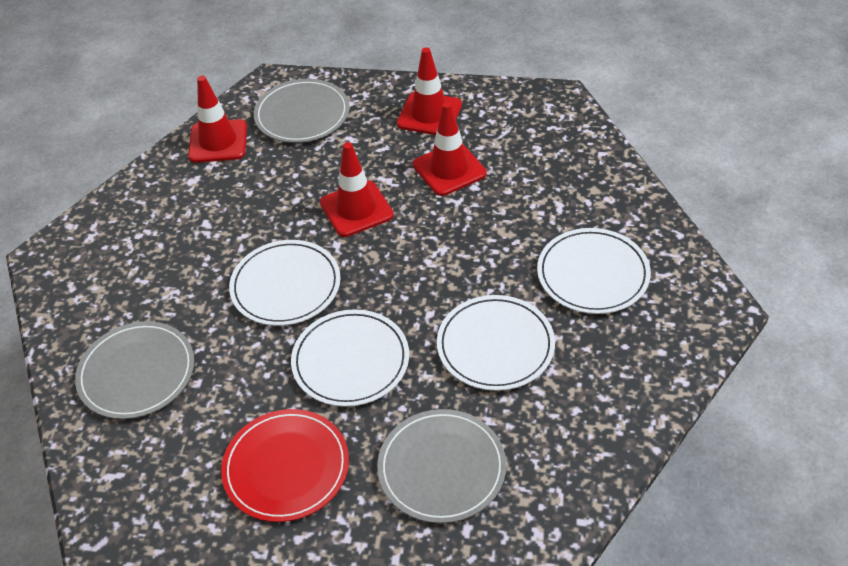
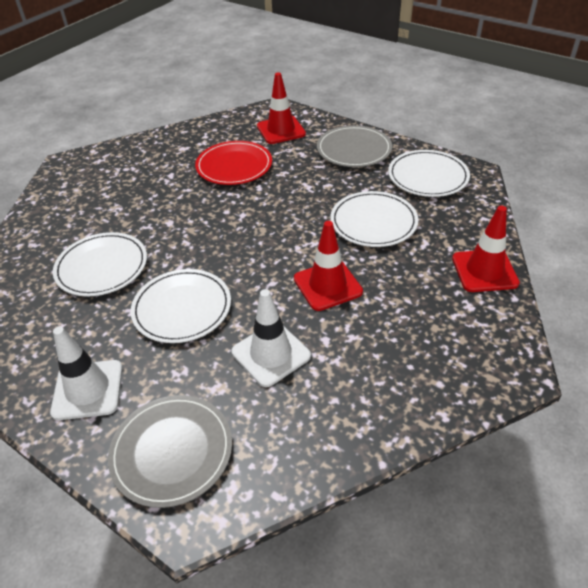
grey plate: 3 -> 2
red traffic cone: 4 -> 3
white traffic cone: 0 -> 2

